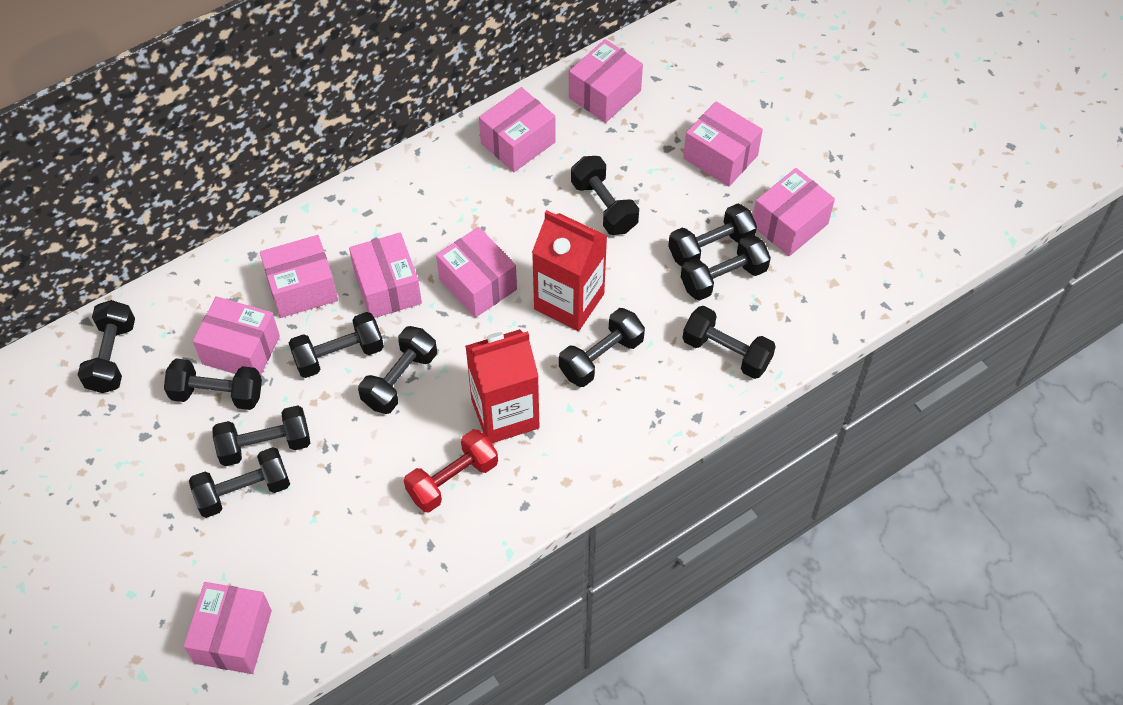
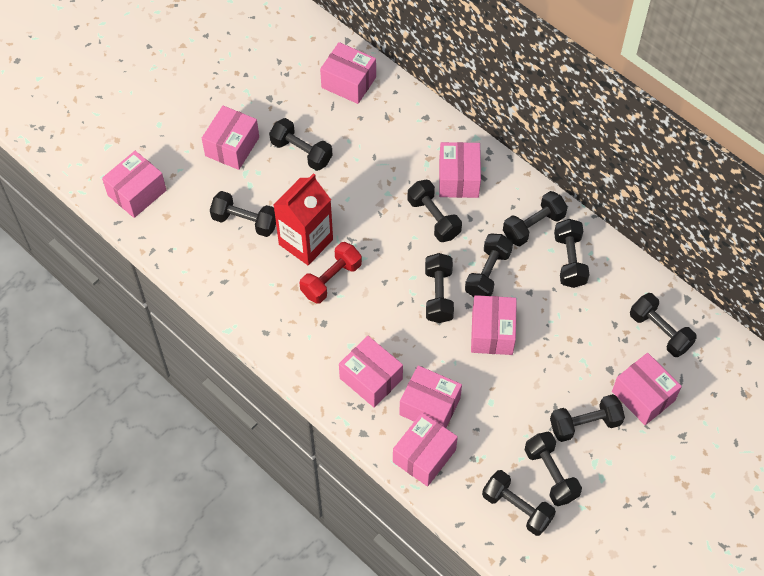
red carton: 2 -> 1

